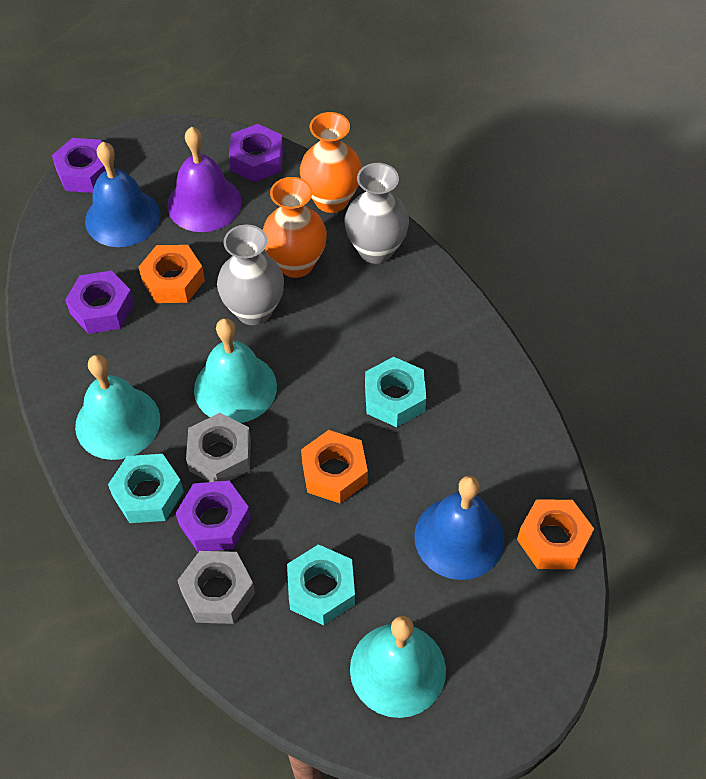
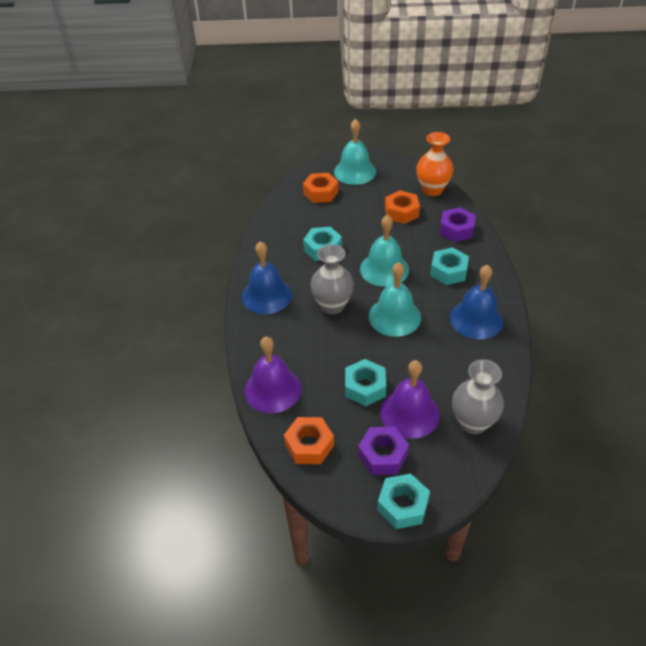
grey nut: 2 -> 0
orange vase: 2 -> 1
purple bell: 1 -> 2
purple nut: 4 -> 2
turquoise nut: 3 -> 4

